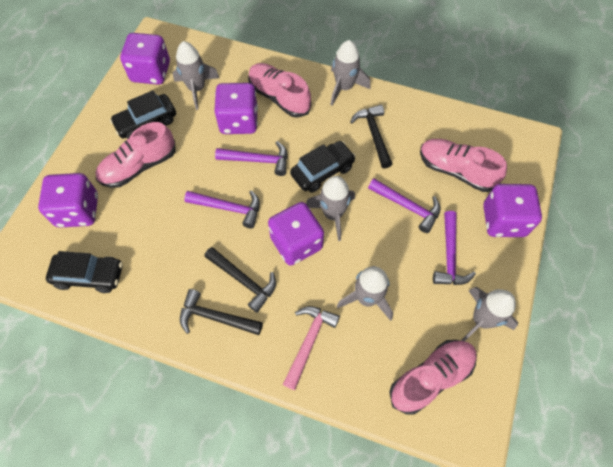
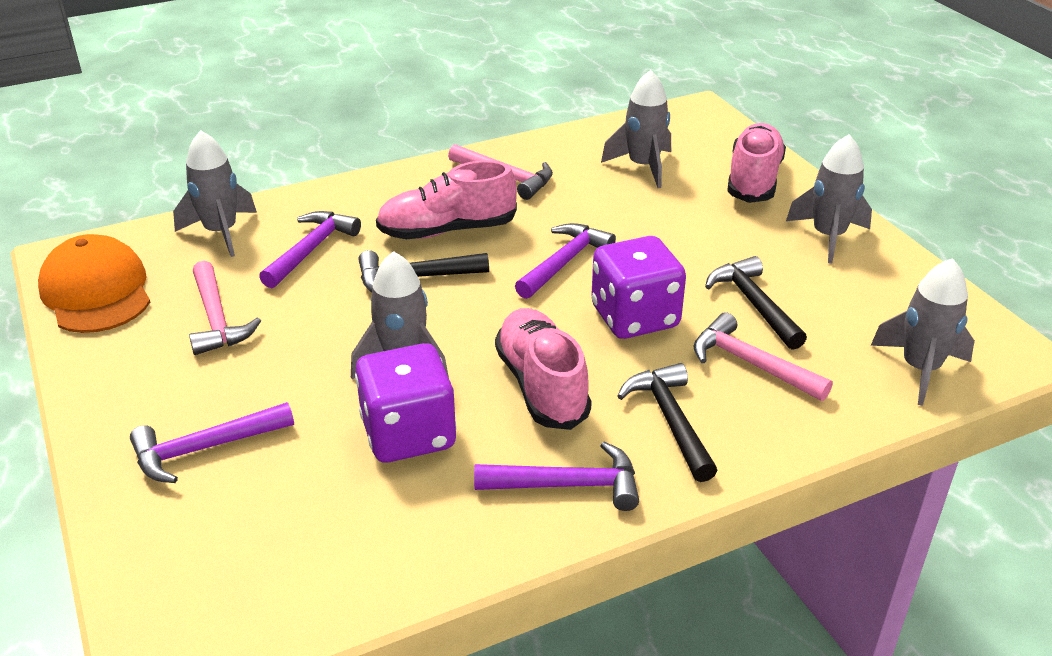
black car: 3 -> 0
orange cap: 0 -> 1
pink hammer: 1 -> 3
pink shoe: 4 -> 3
purple dice: 5 -> 2

